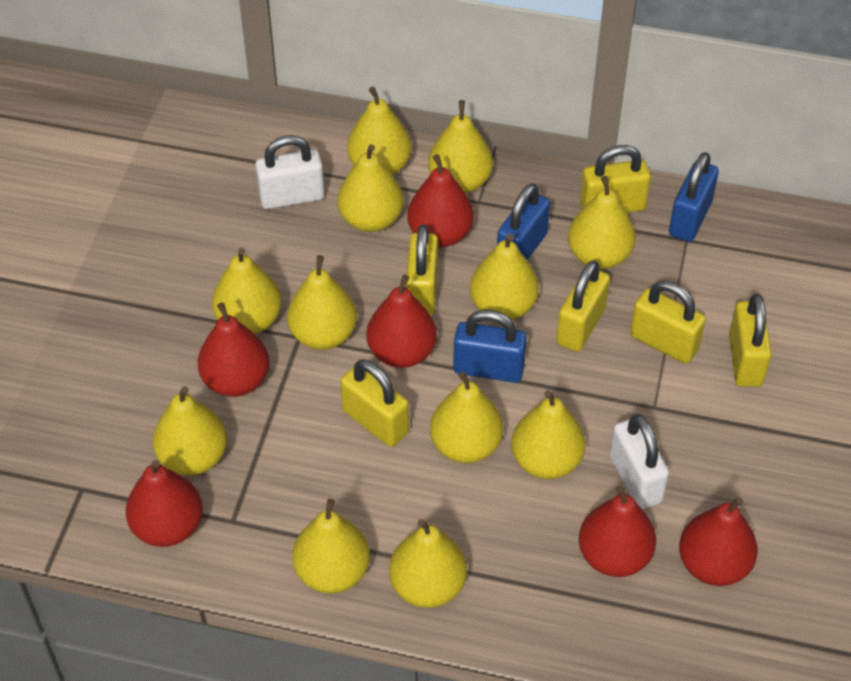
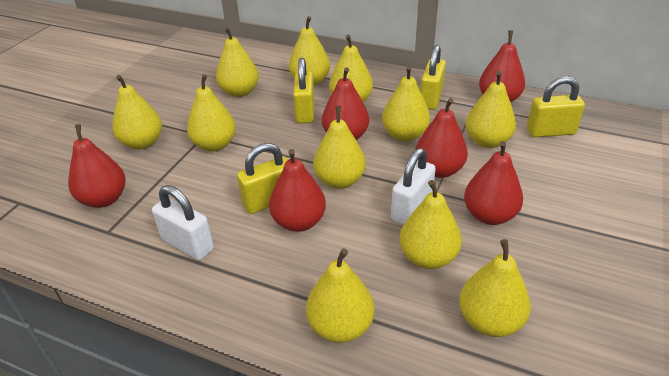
blue padlock: 3 -> 0
yellow padlock: 6 -> 4
yellow pear: 12 -> 11

